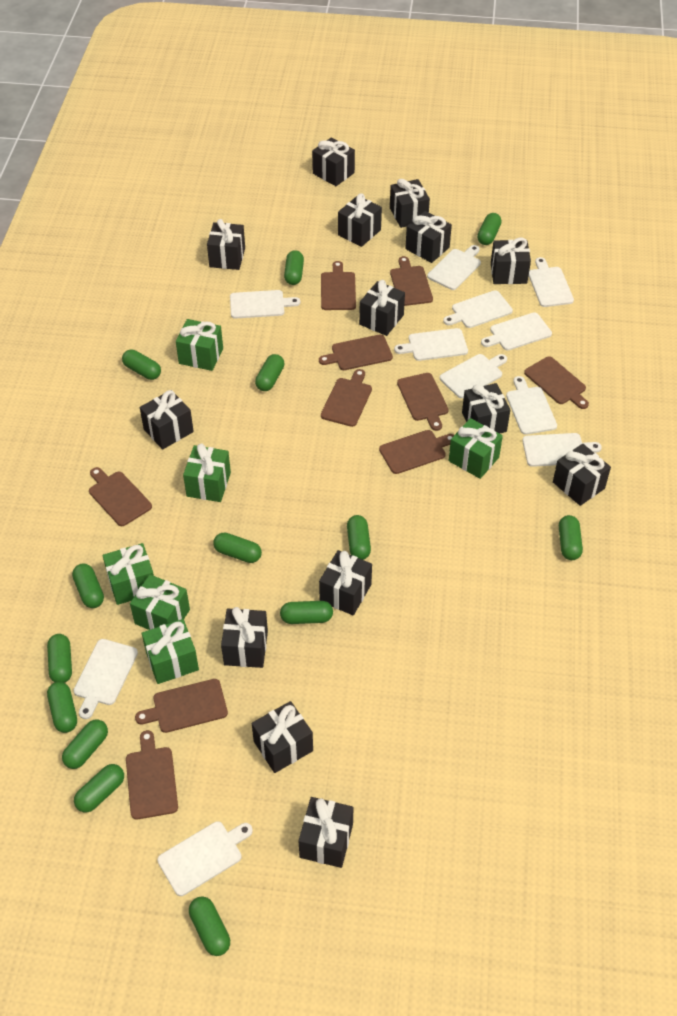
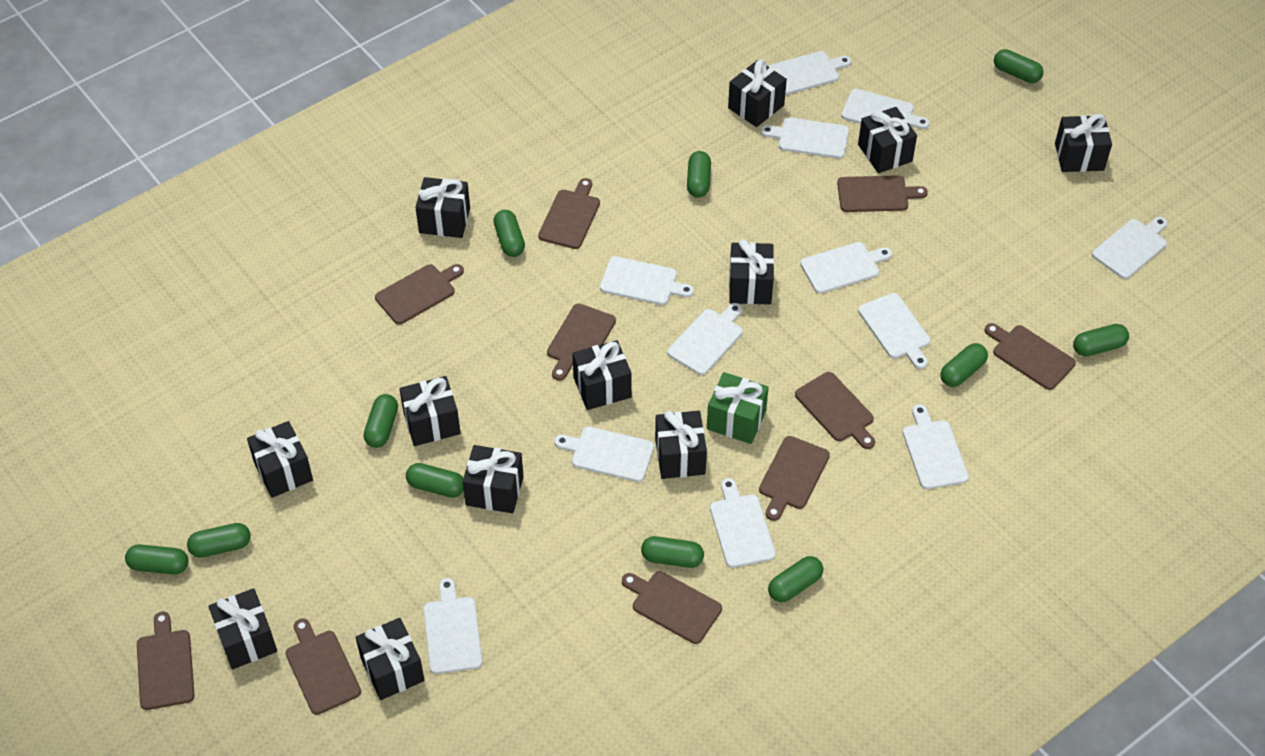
black gift: 14 -> 12
green capsule: 14 -> 11
green gift: 6 -> 1
white cutting board: 11 -> 12

